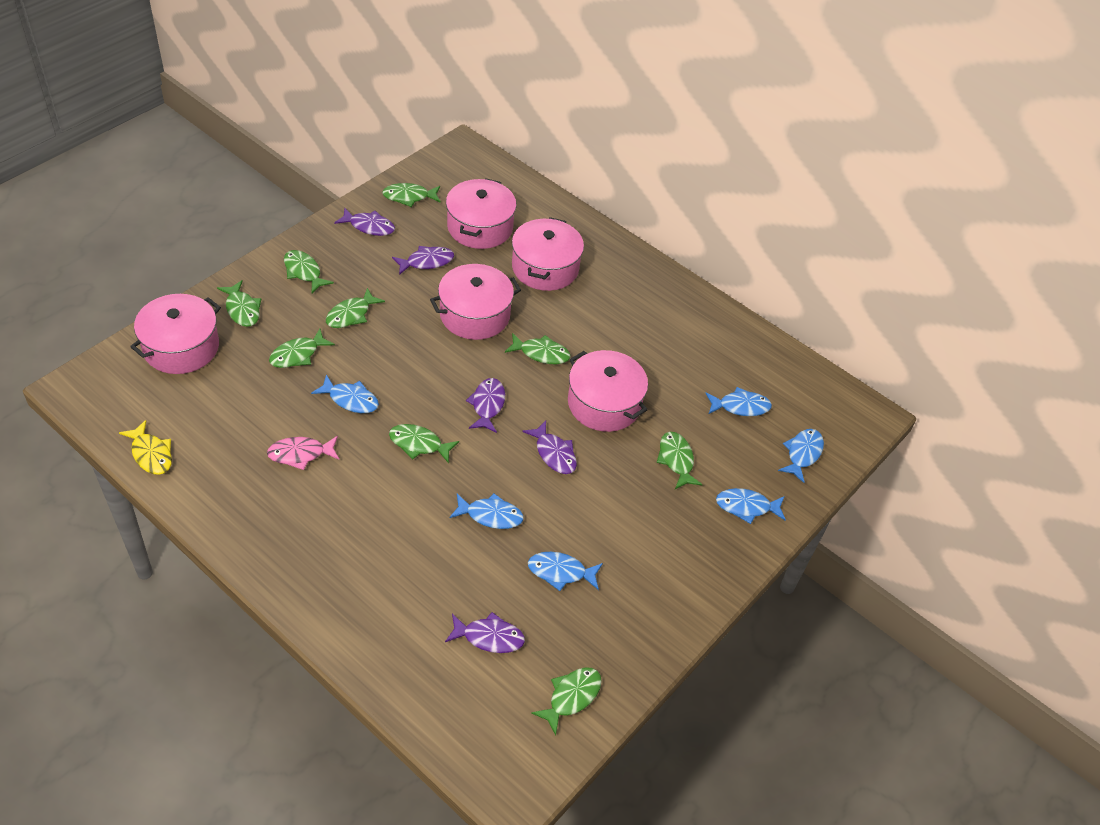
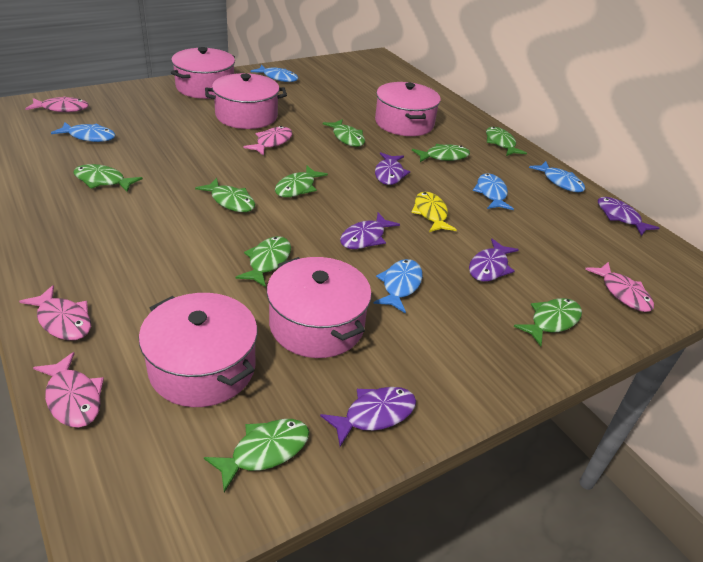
blue fish: 6 -> 5
pink fish: 1 -> 5

